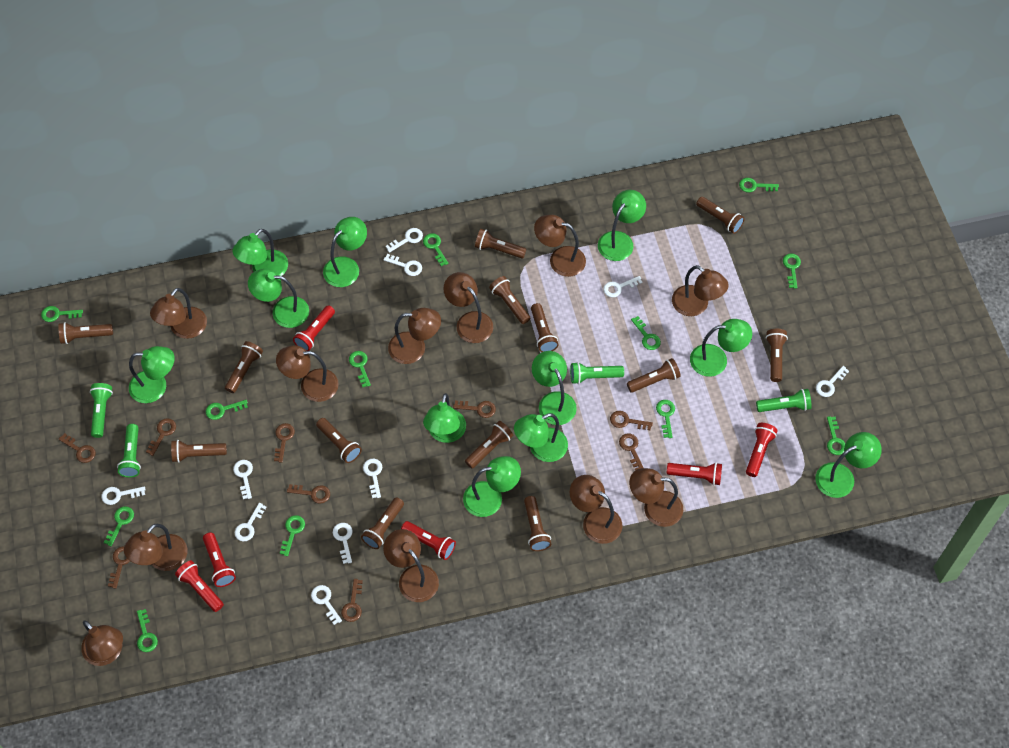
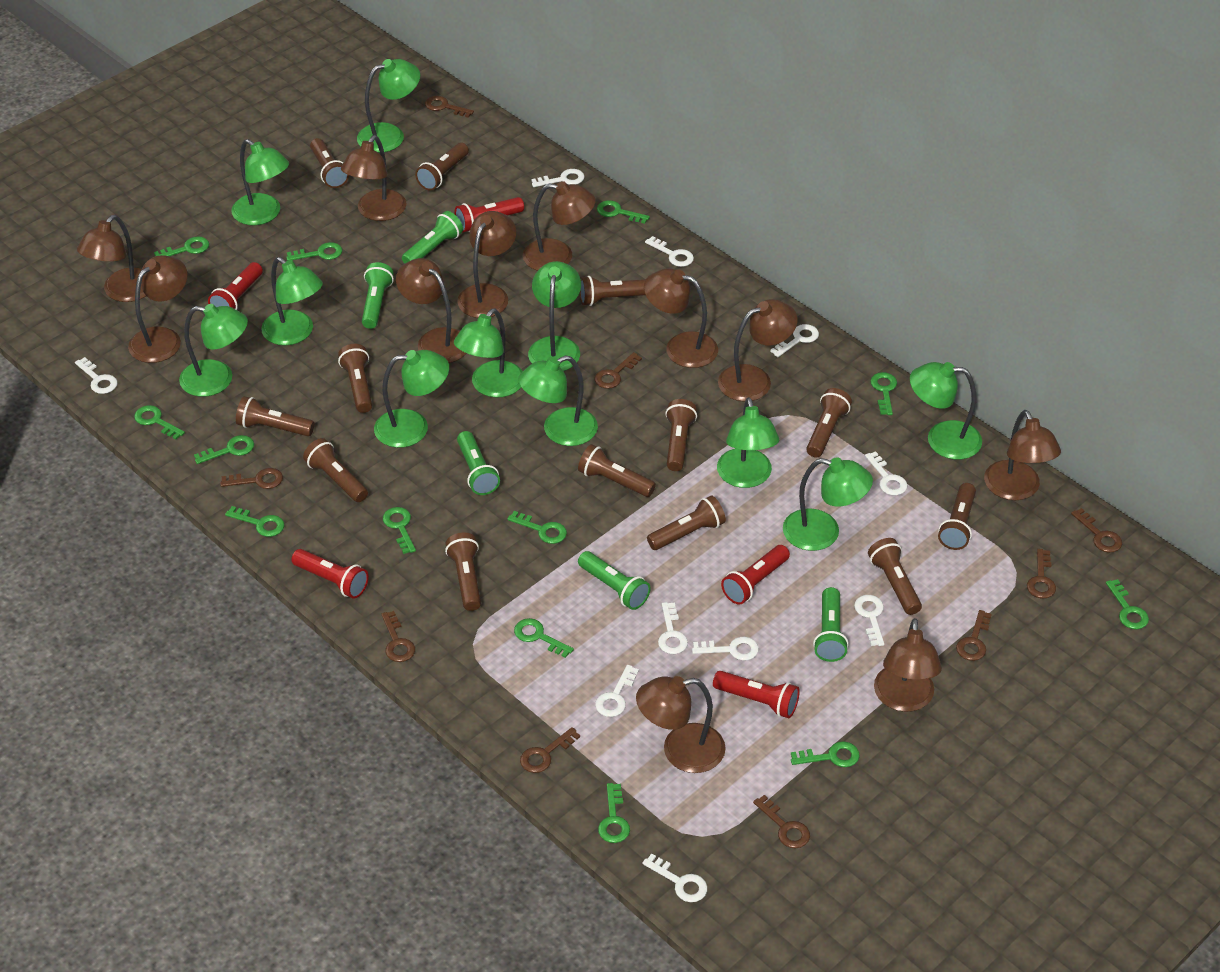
green flashlight: 4 -> 5
green key: 12 -> 13
red flashlight: 6 -> 5

